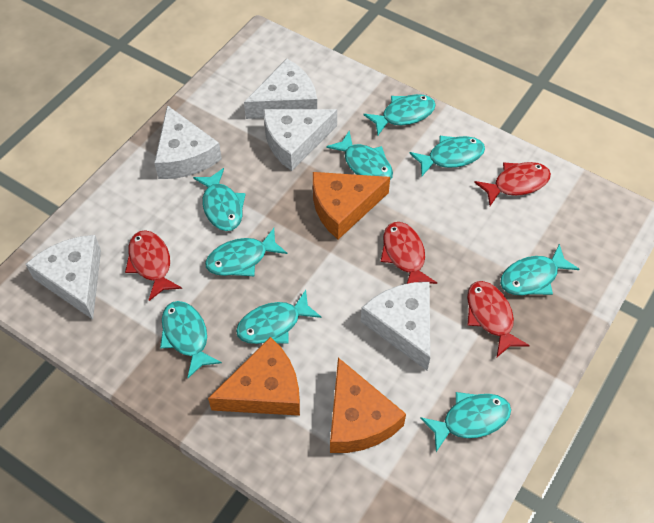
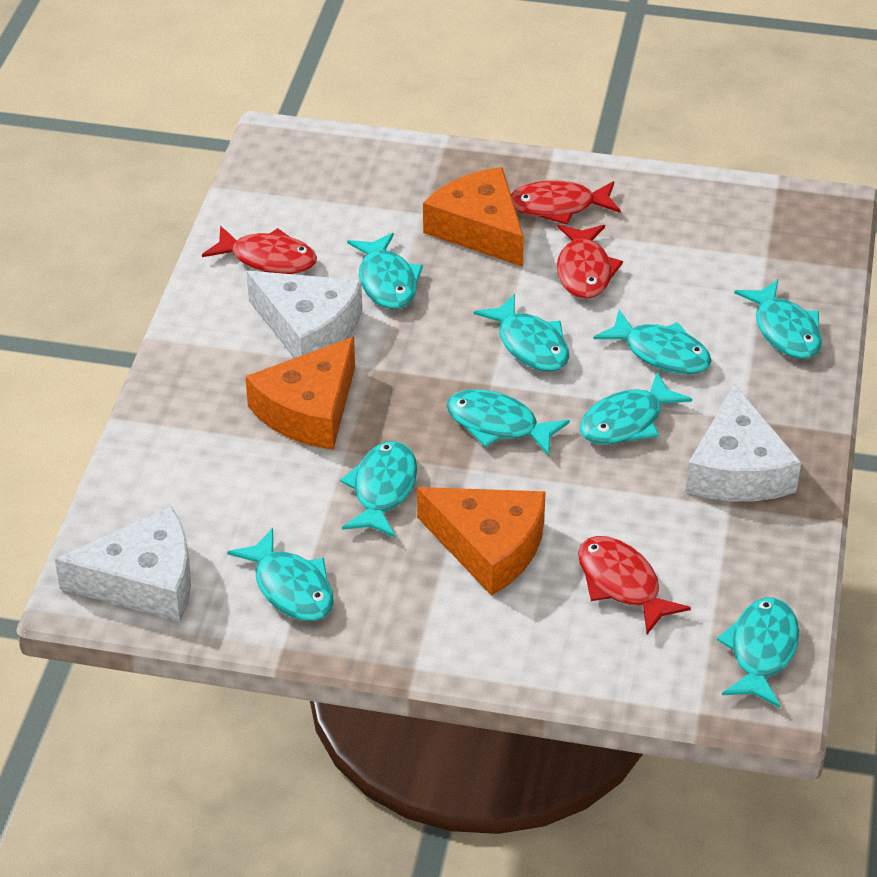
white cheese: 5 -> 3

